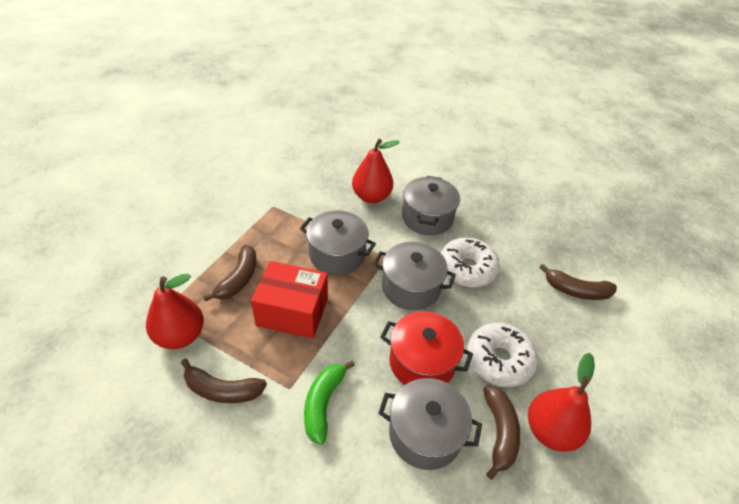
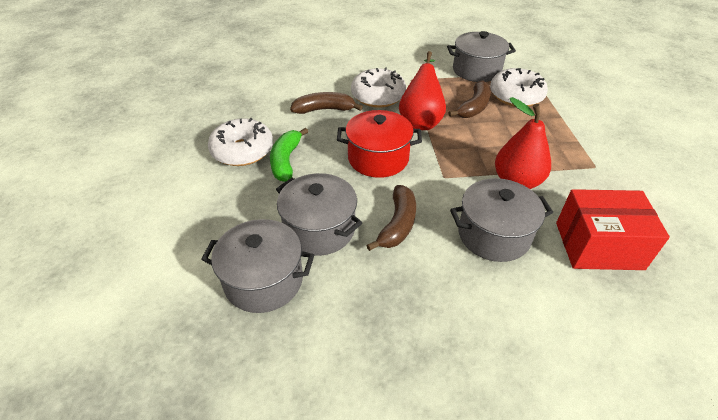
brown banana: 4 -> 3
red pear: 3 -> 2
white donut: 2 -> 3

